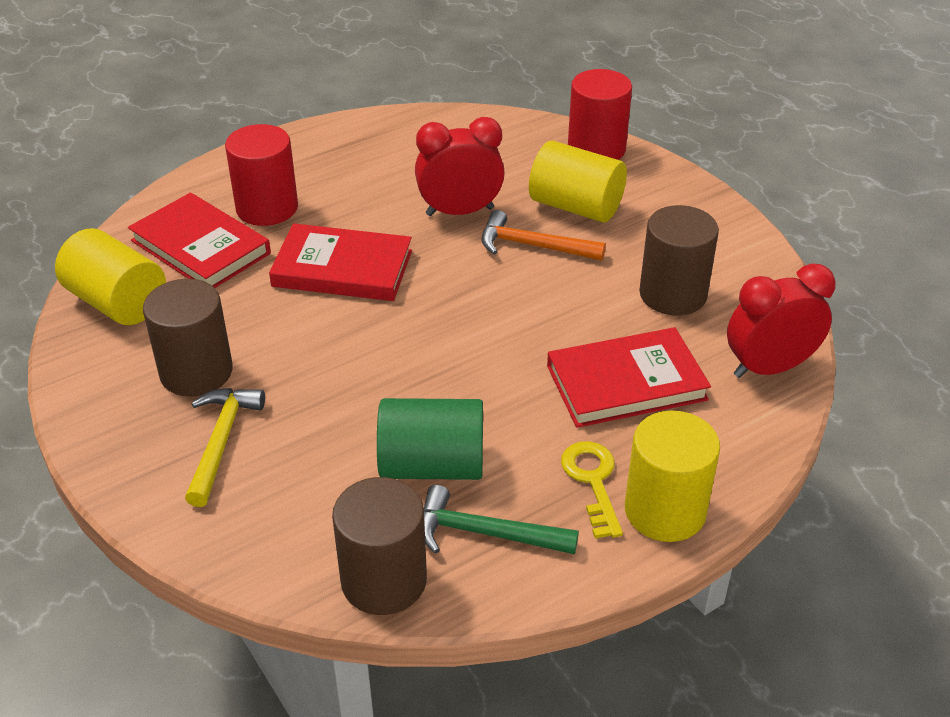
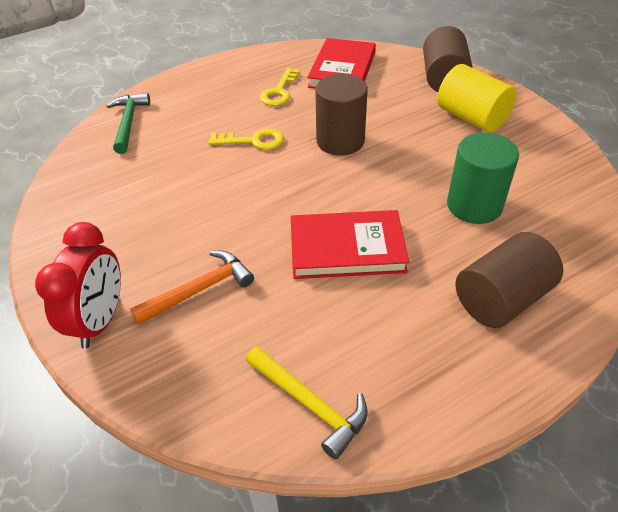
red book: 3 -> 2
red clock: 2 -> 1
red cylinder: 2 -> 0
yellow cylinder: 3 -> 1
yellow key: 1 -> 2

